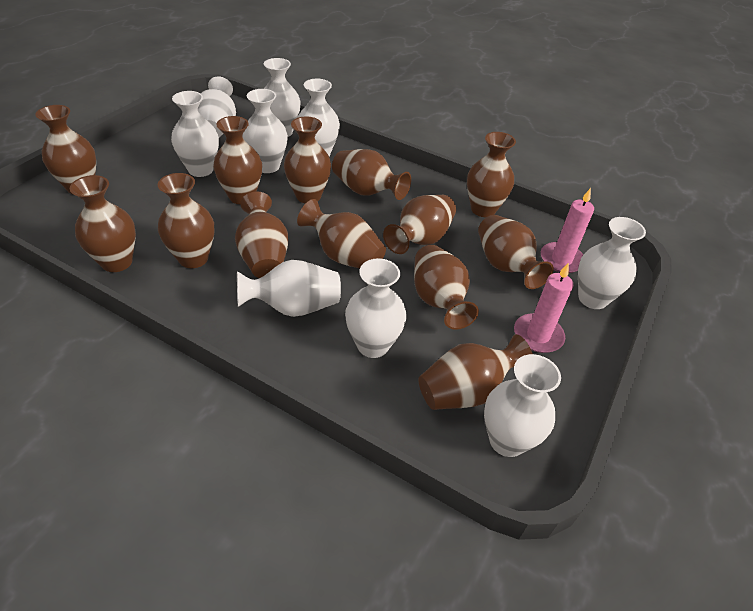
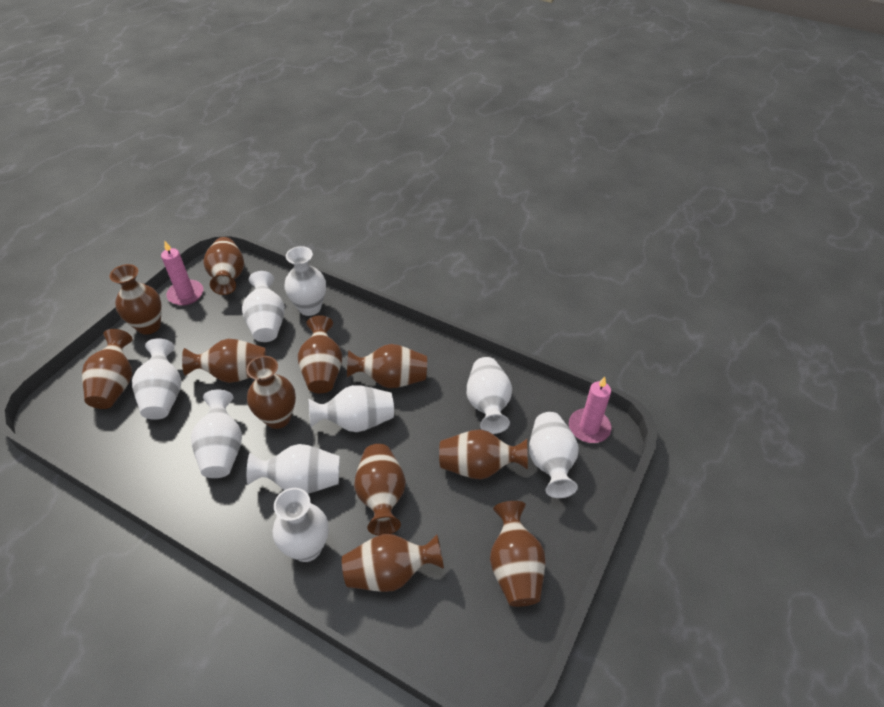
brown vase: 13 -> 11

